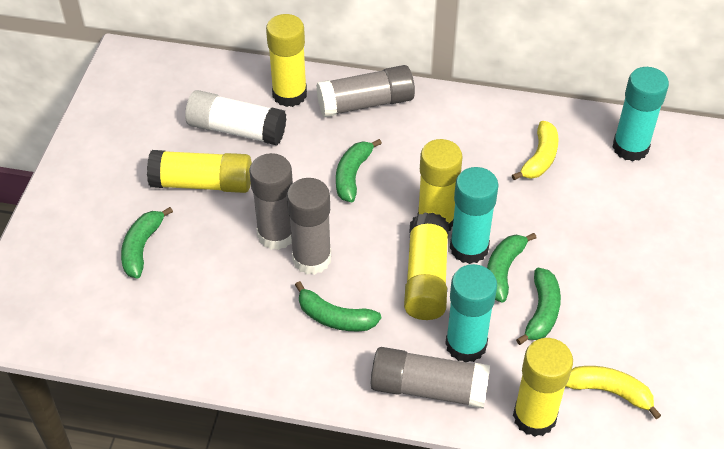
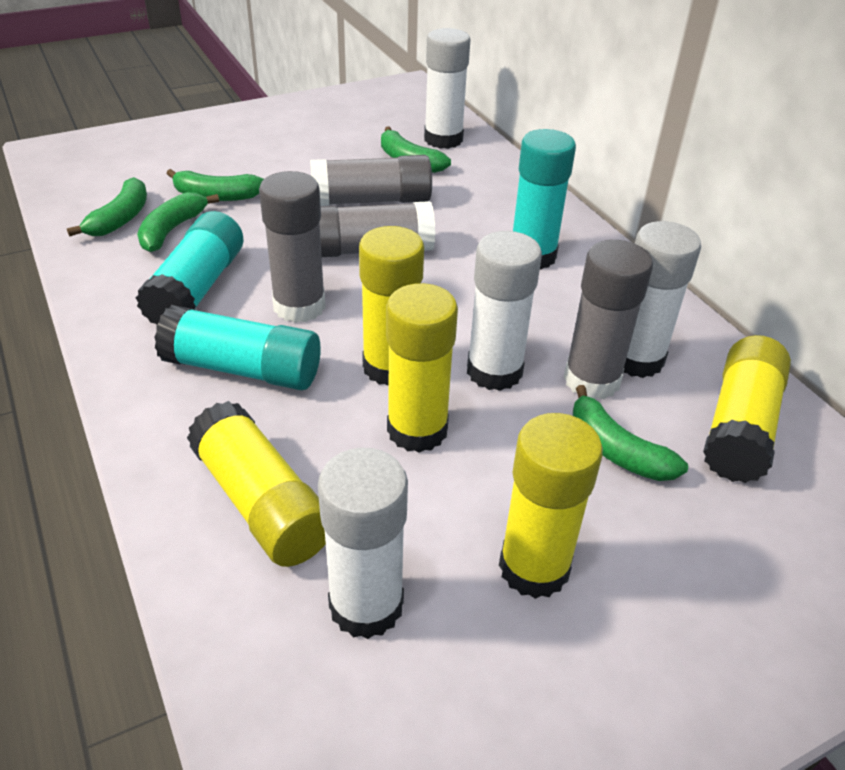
white glue stick: 1 -> 4
yellow banana: 2 -> 0

